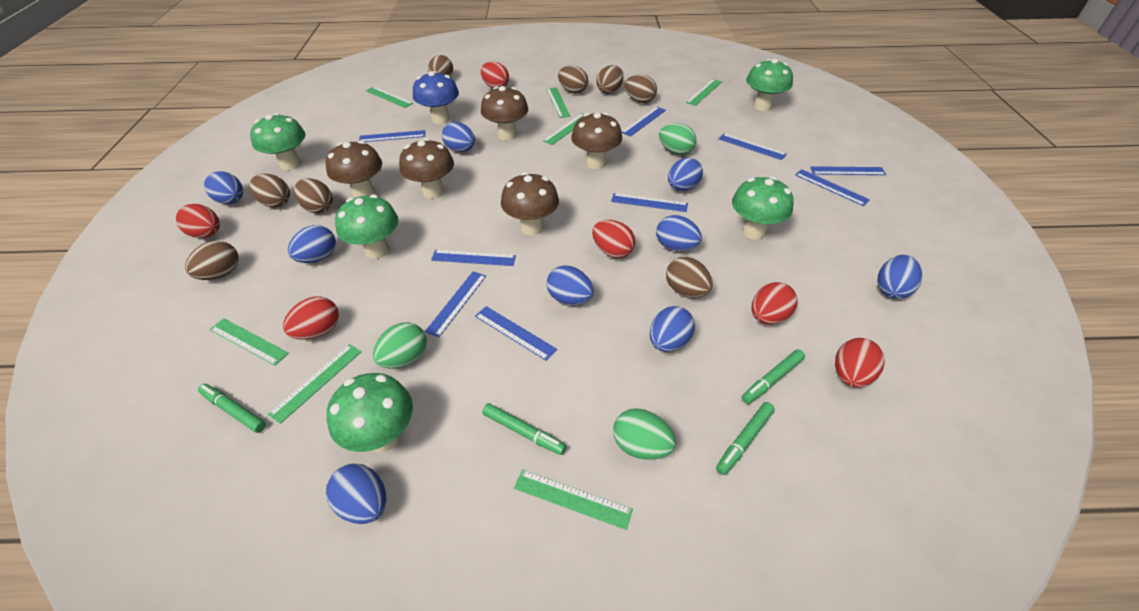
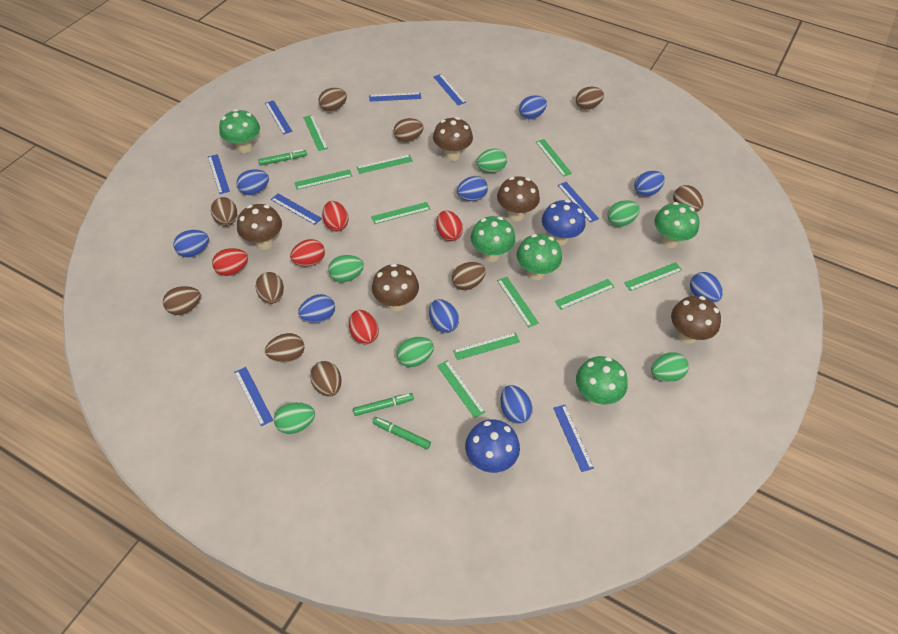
blue mushroom: 1 -> 2
blue ruler: 9 -> 8
brown egg: 8 -> 10
green egg: 3 -> 6
green marker: 4 -> 3
green ruler: 7 -> 10
red egg: 6 -> 5

